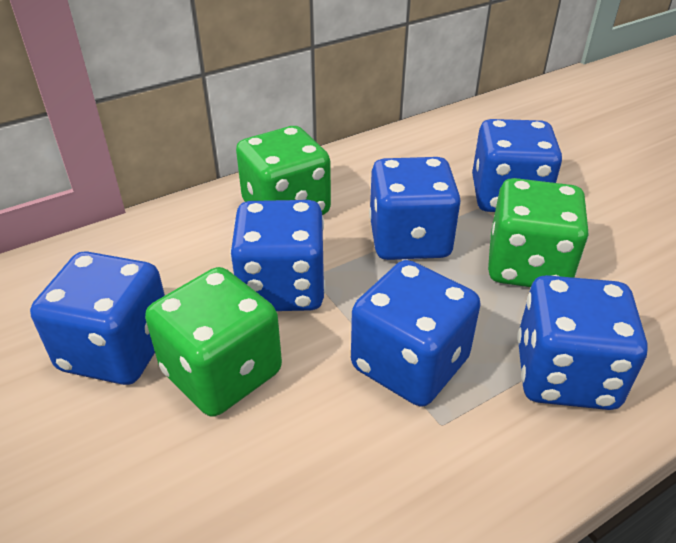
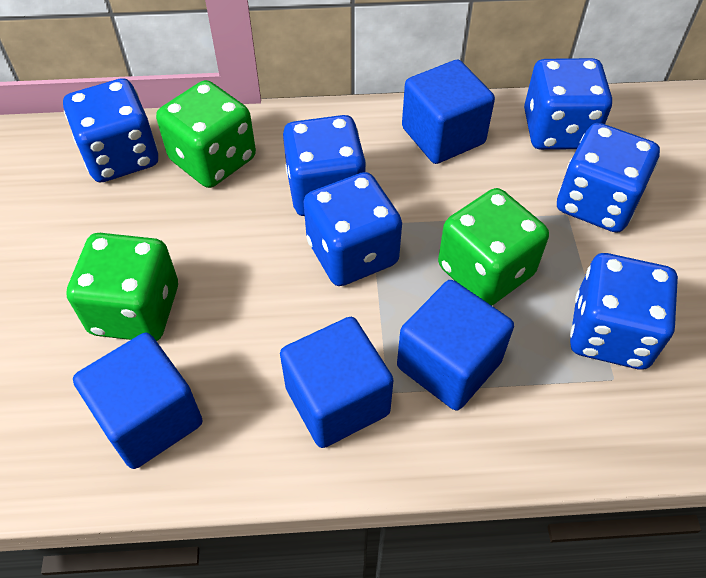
blue cube: 0 -> 4

